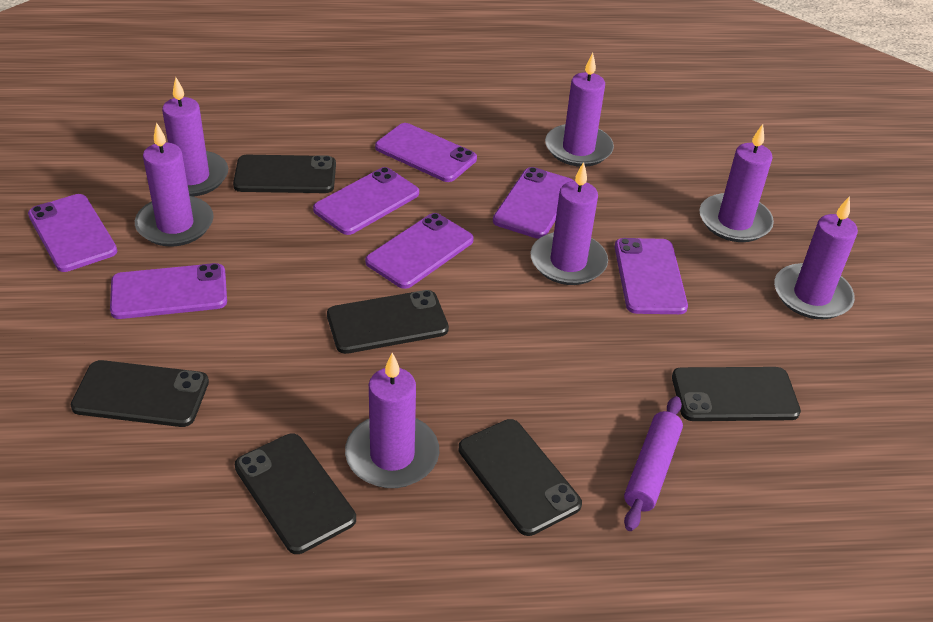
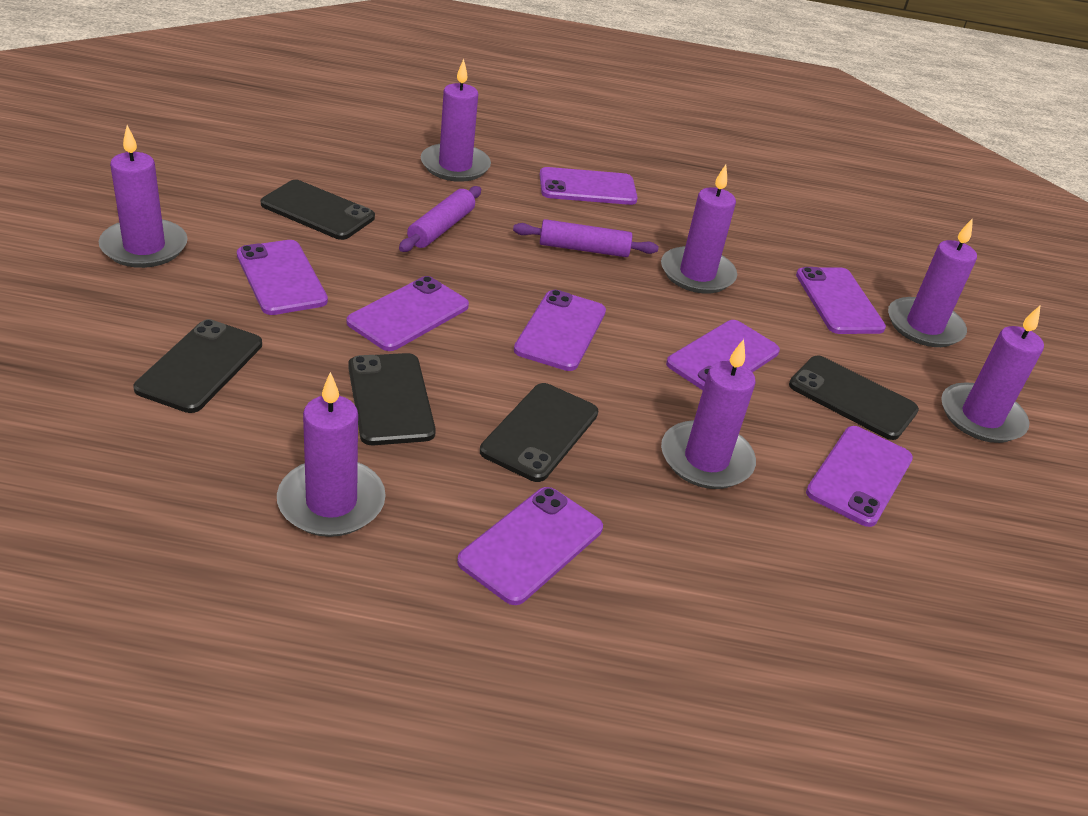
black phone: 6 -> 5
purple phone: 7 -> 8
purple rolling pin: 1 -> 2

